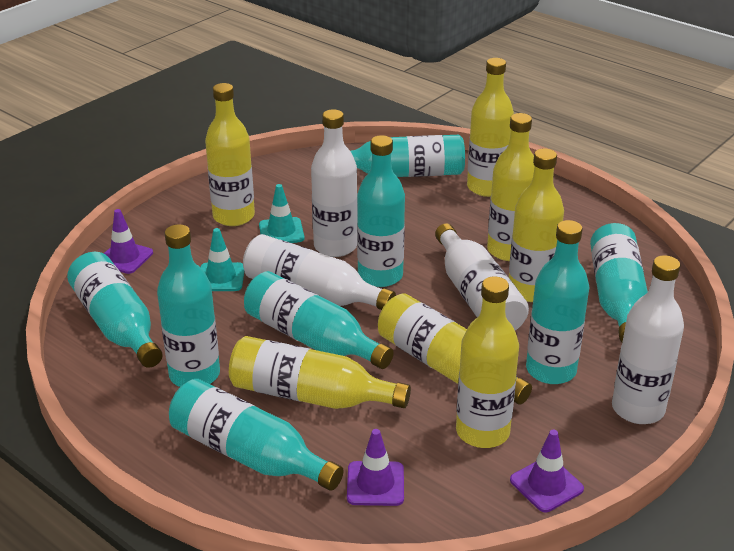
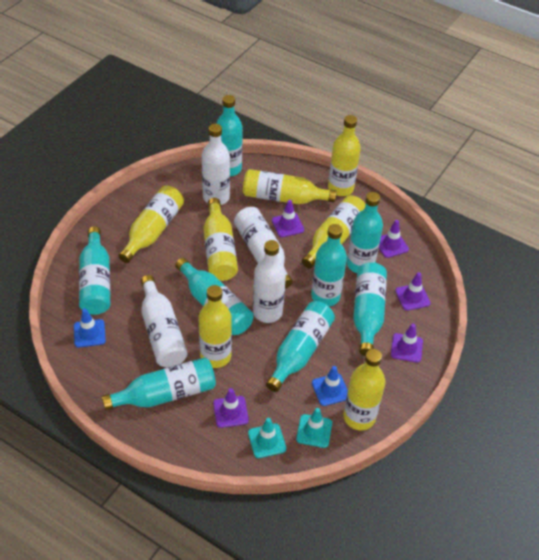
blue traffic cone: 0 -> 2
purple traffic cone: 3 -> 5

